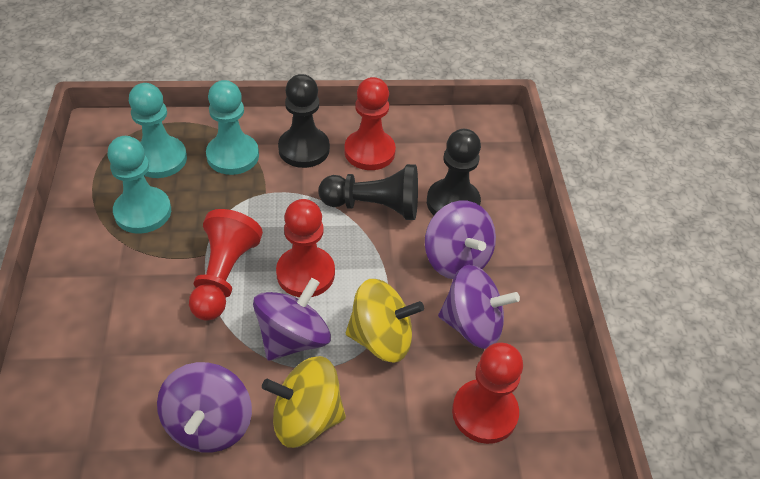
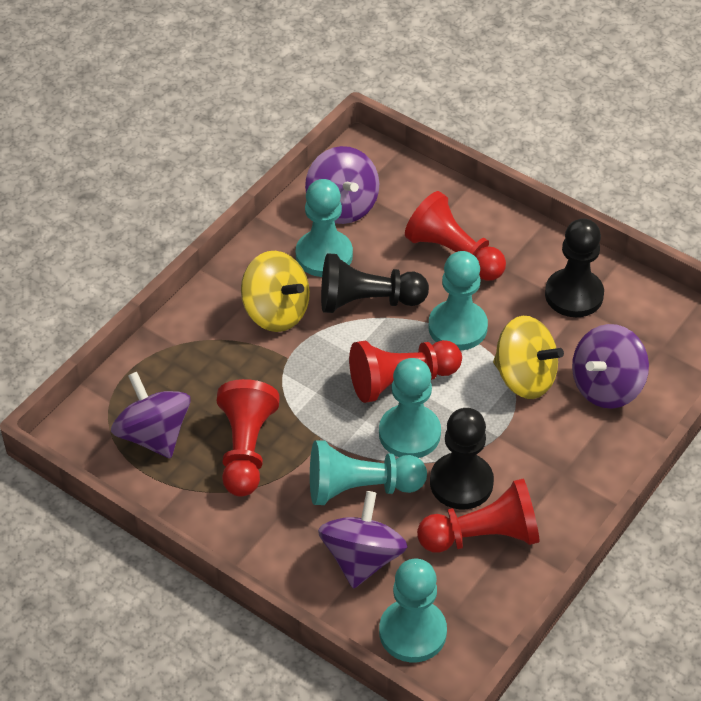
turquoise pawn: 3 -> 5

